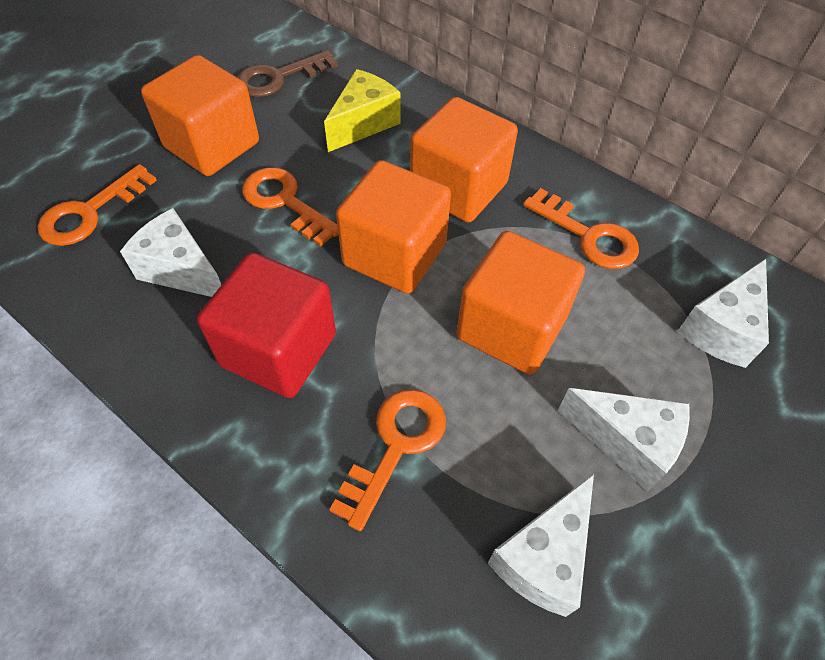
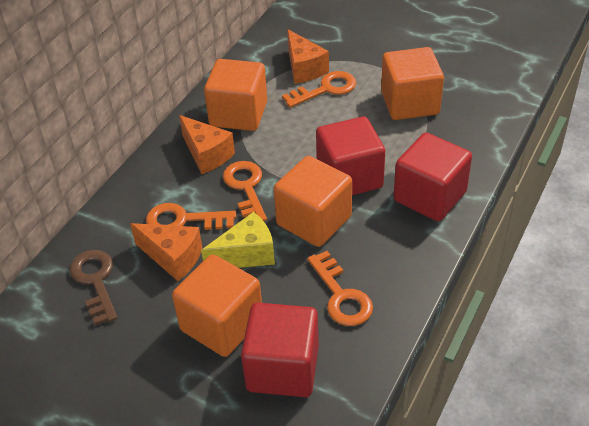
orange cheese: 0 -> 3
red cube: 1 -> 3
white cheese: 4 -> 0

